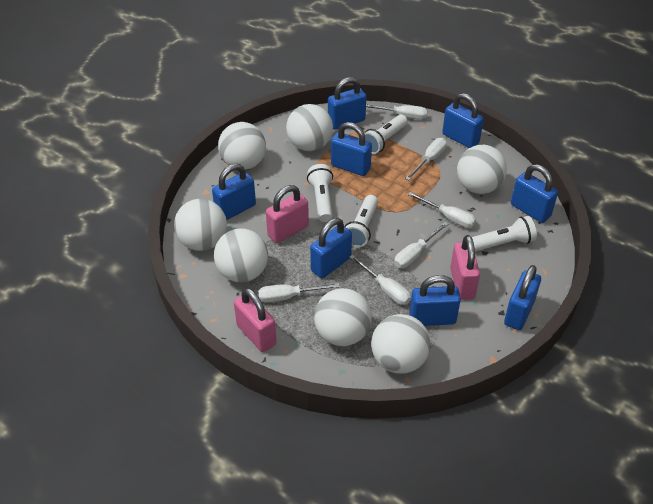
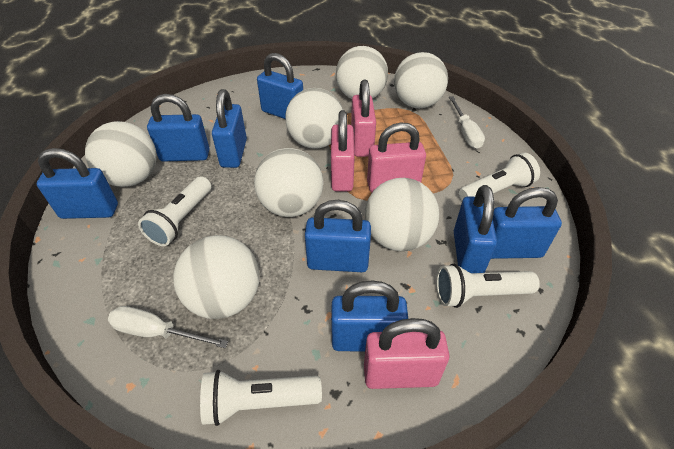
pink padlock: 3 -> 4
white screwdriver: 6 -> 2

